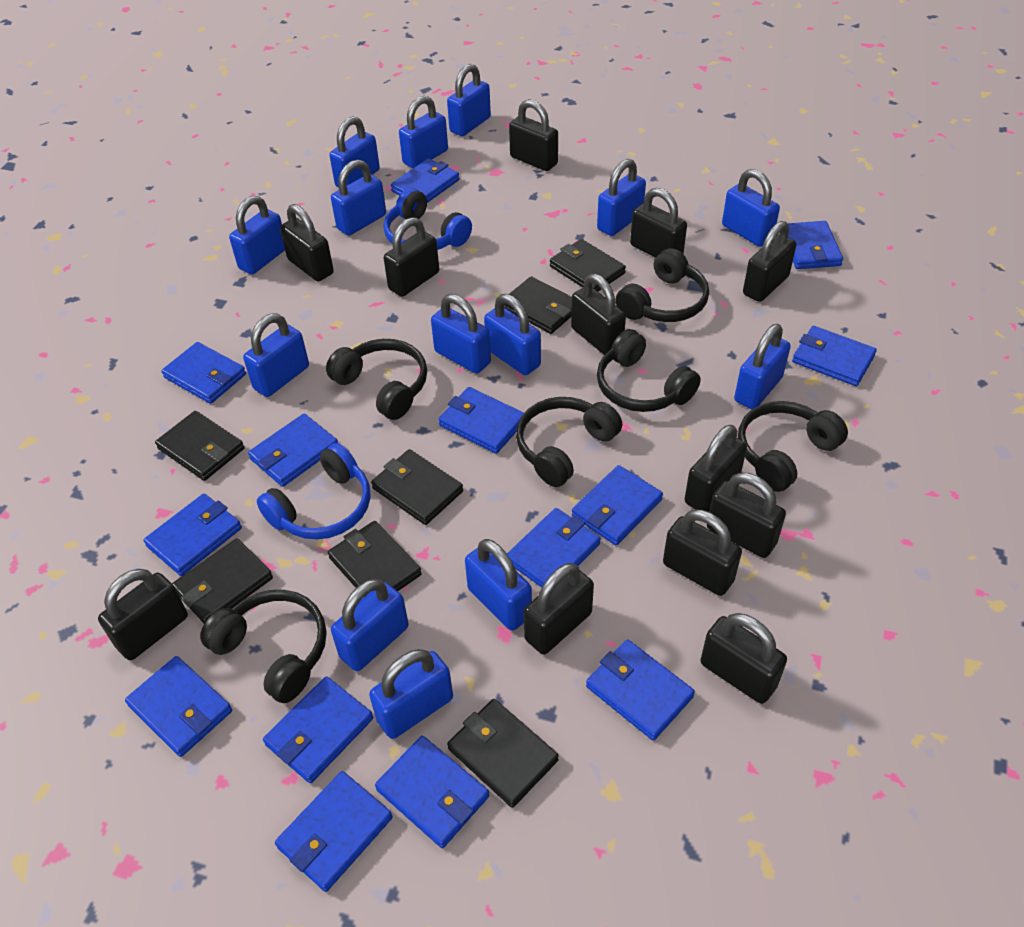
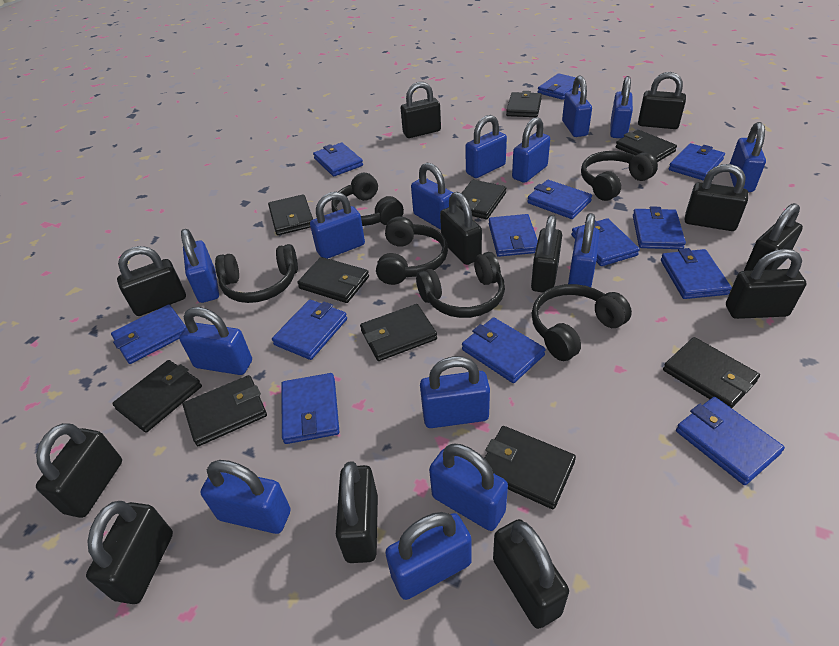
black wallet: 7 -> 10
blue headphones: 2 -> 0
blue wallet: 14 -> 13

